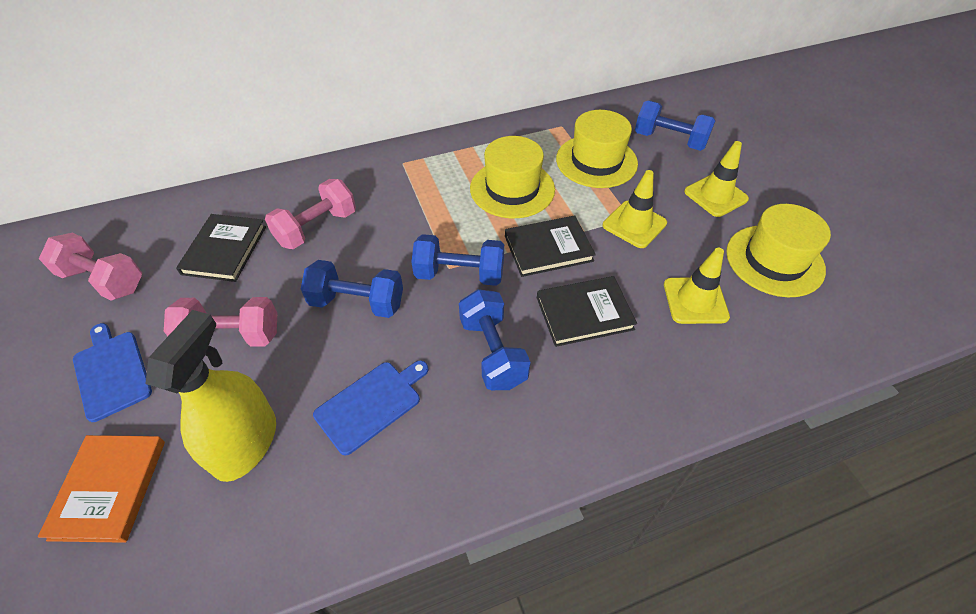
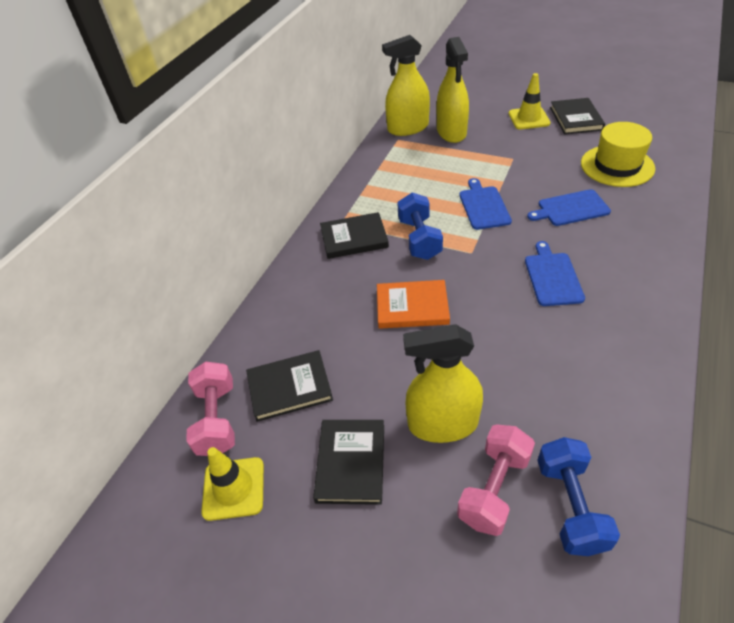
black book: 3 -> 4
blue cutting board: 2 -> 3
blue dumbbell: 4 -> 2
pink dumbbell: 3 -> 2
yellow hat: 3 -> 1
yellow spray bottle: 1 -> 3
yellow traffic cone: 3 -> 2

